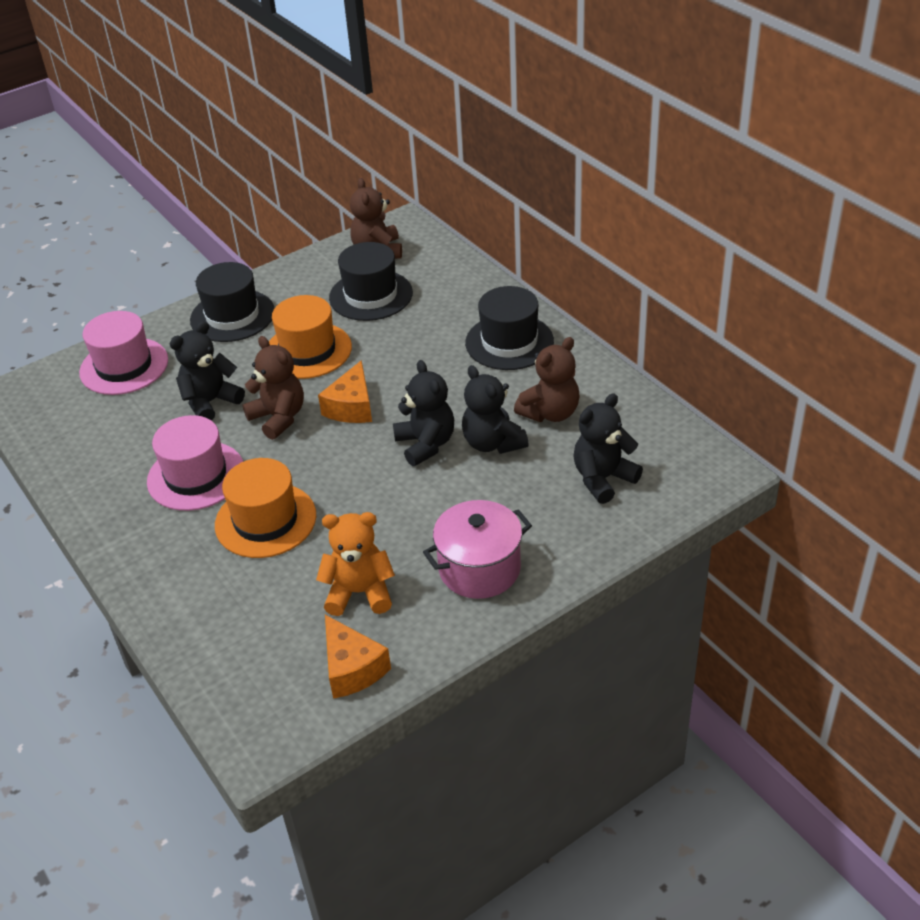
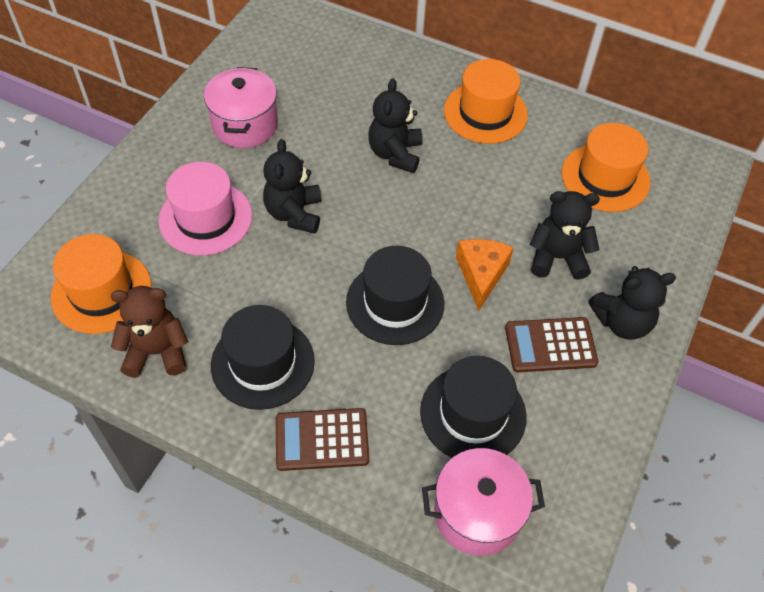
brown calculator: 0 -> 2
brown teddy bear: 3 -> 1
orange cheese: 2 -> 1
orange hat: 2 -> 3
orange teddy bear: 1 -> 0
pink hat: 2 -> 1
pink pot: 1 -> 2

